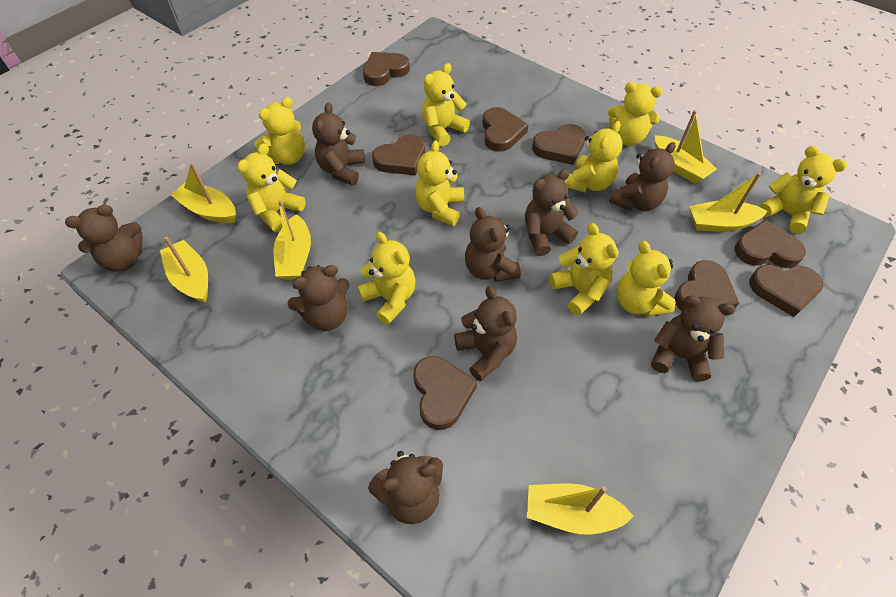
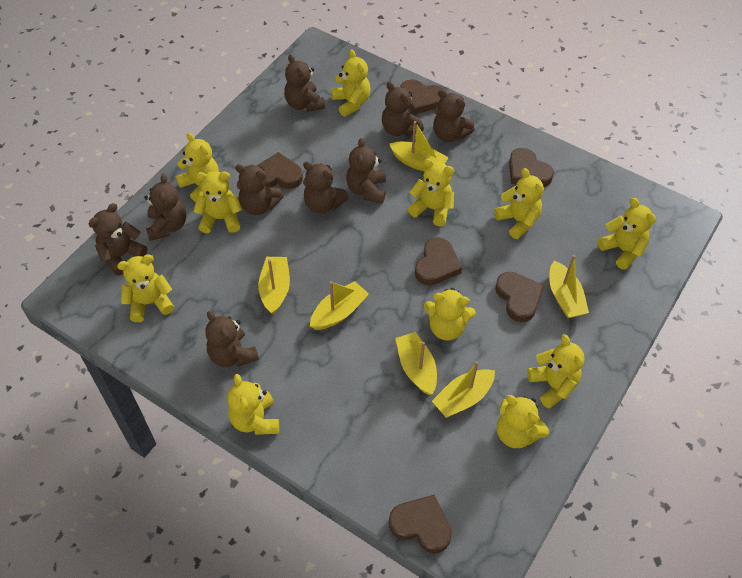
brown heart: 8 -> 6
yellow teddy bear: 10 -> 11

